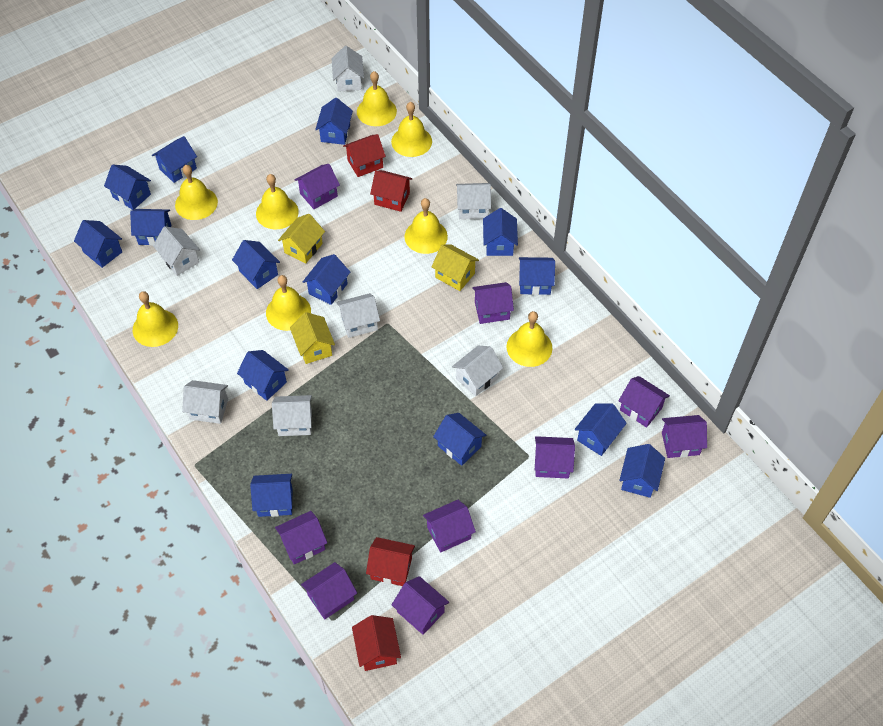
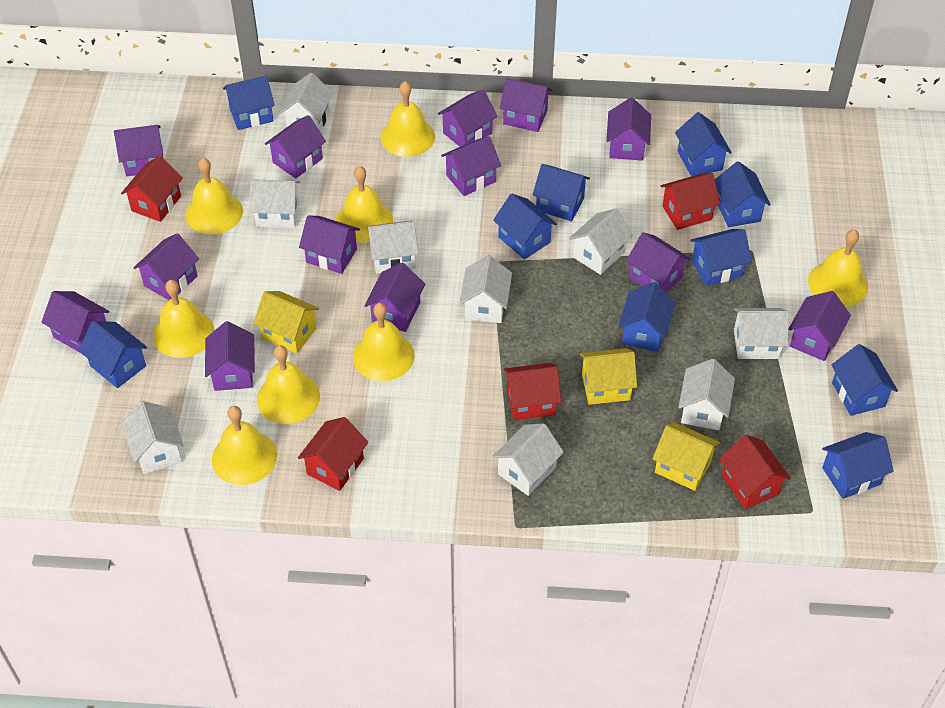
blue house: 14 -> 10
purple house: 9 -> 13
red house: 4 -> 5
white house: 7 -> 9

